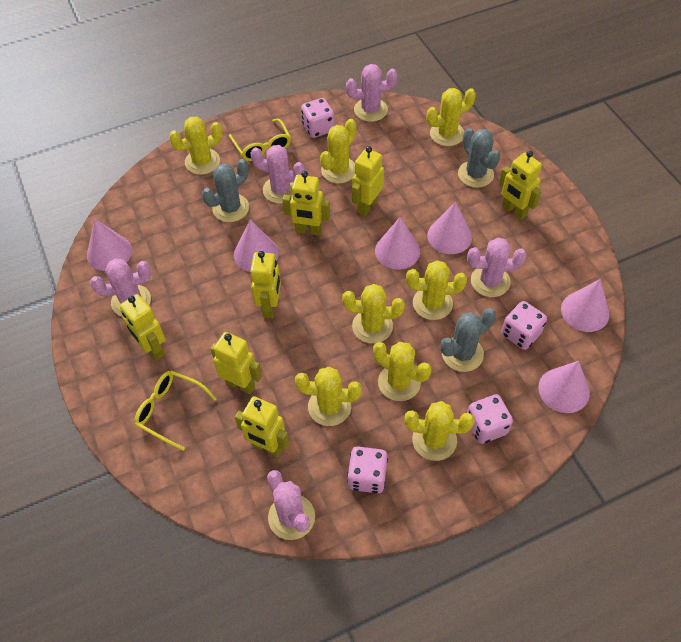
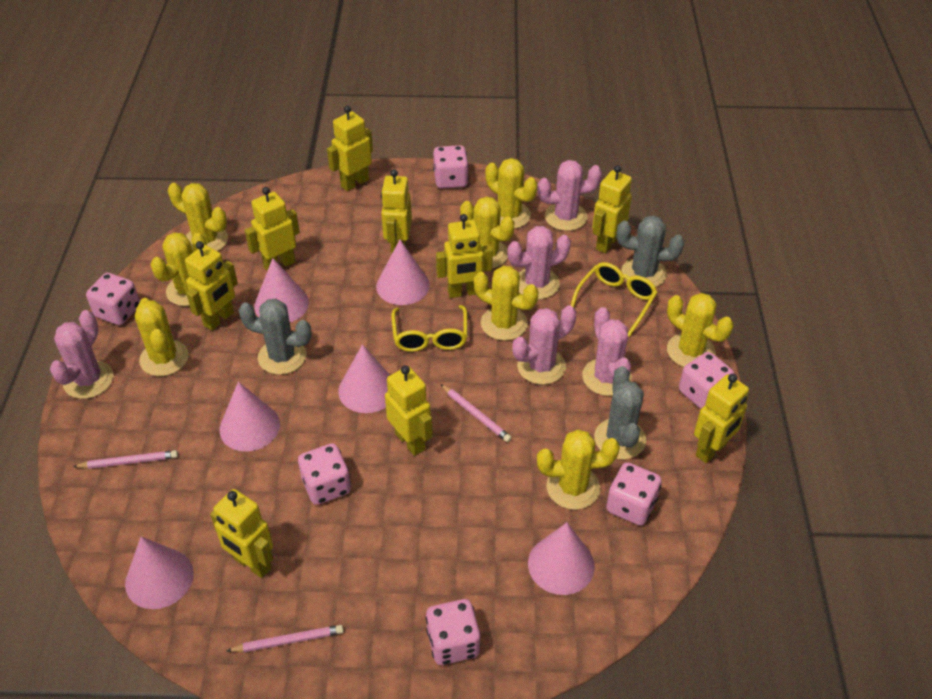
pink dice: 4 -> 6
pink pencil: 0 -> 3
yellow robot: 7 -> 9

